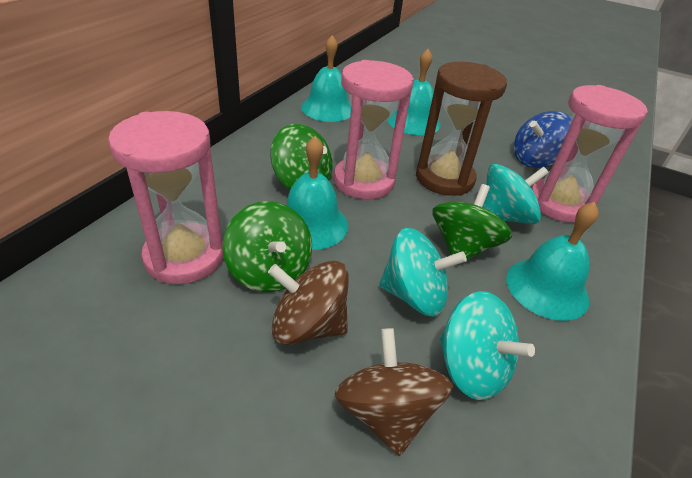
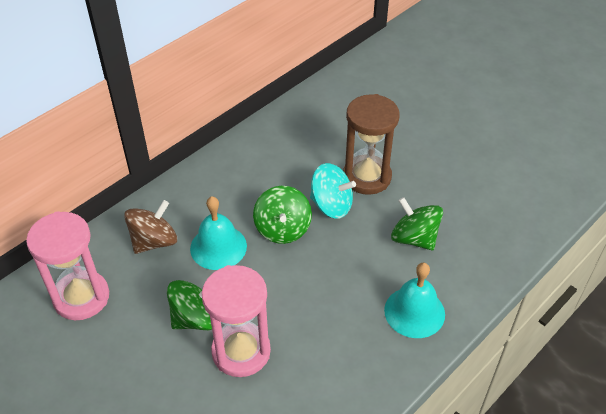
blue spinning top: 1 -> 0
brown spinning top: 2 -> 1
pink hourglass: 3 -> 2
turquoise bell: 4 -> 2
turquoise spinning top: 3 -> 1

